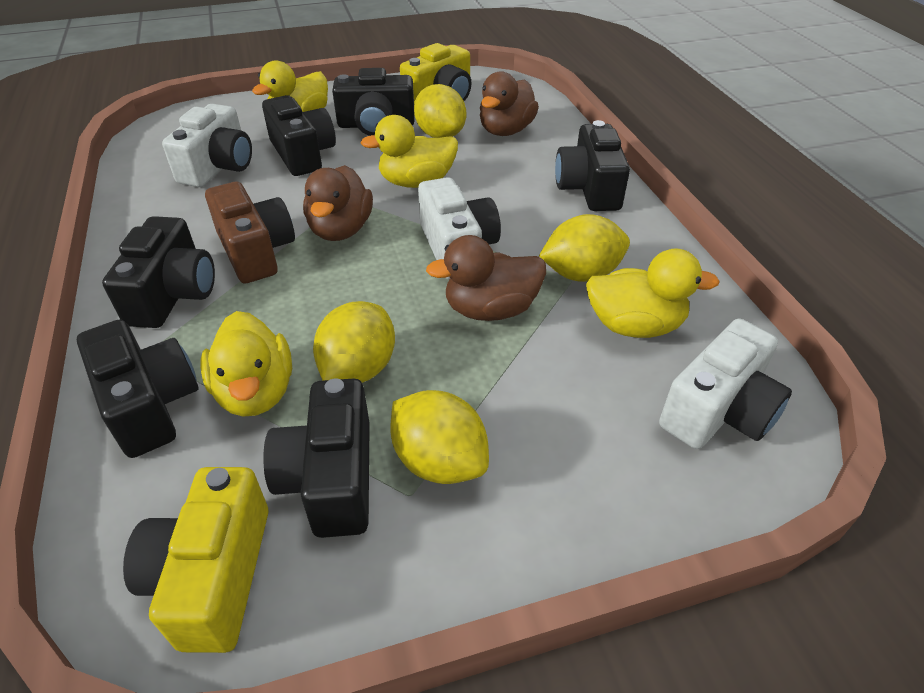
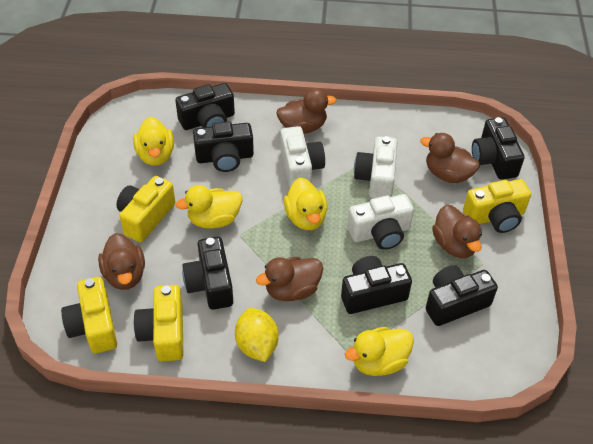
brown camera: 1 -> 0
brown duck: 3 -> 5
yellow camera: 2 -> 4
yellow lemon: 4 -> 1

